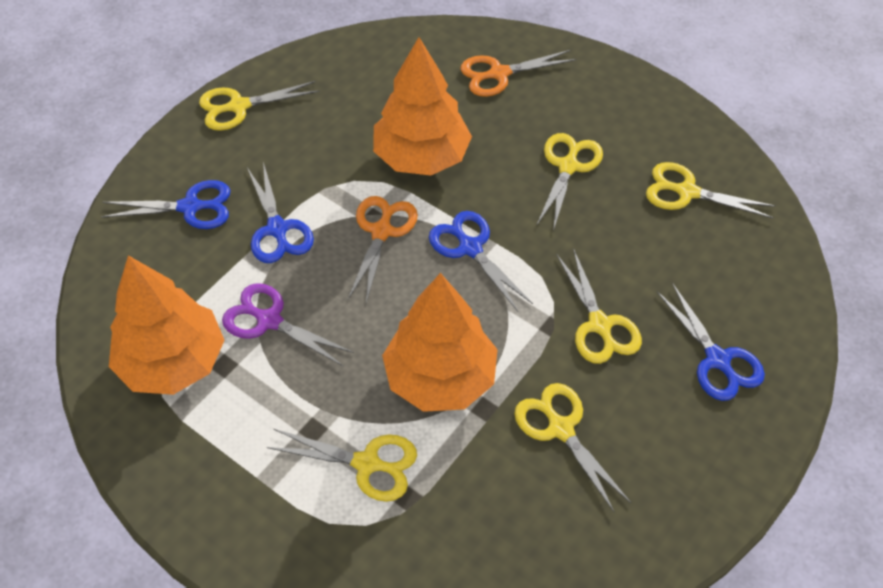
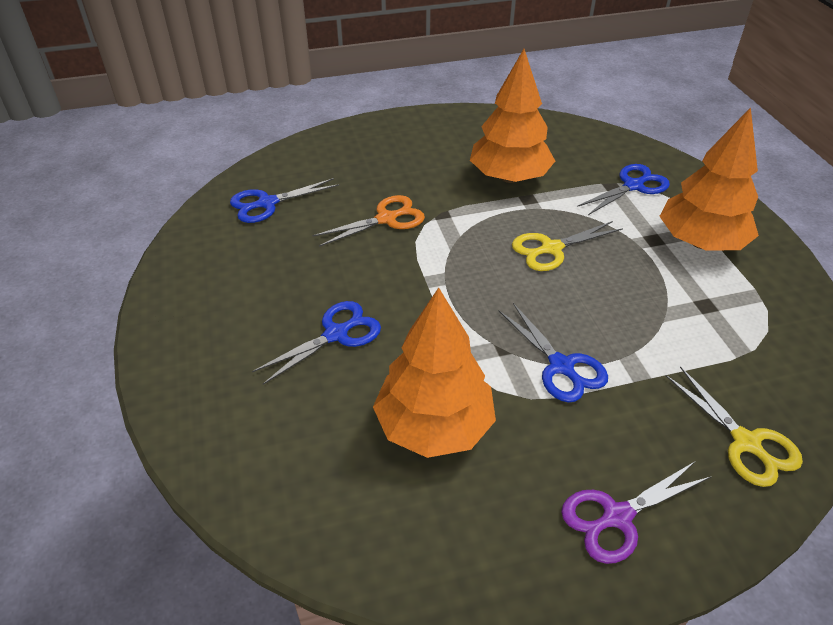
orange scissors: 2 -> 1
yellow scissors: 6 -> 2

